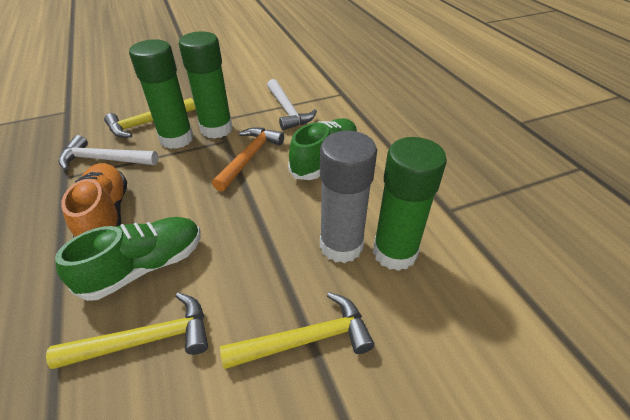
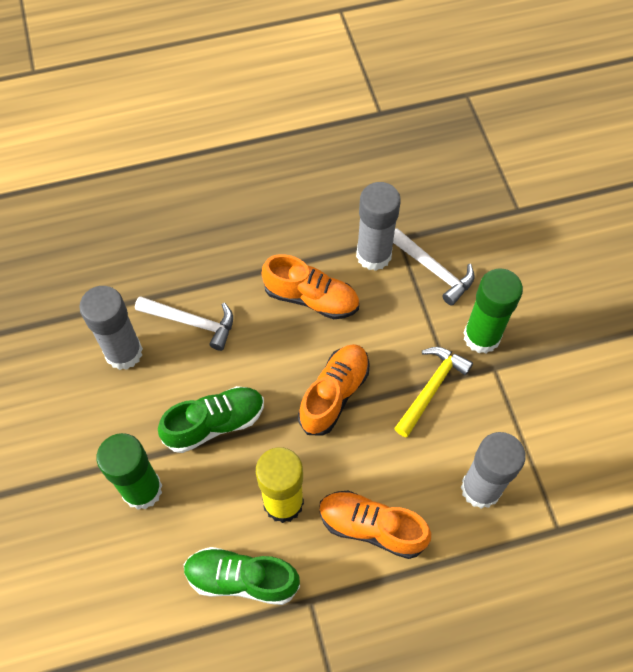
green glue stick: 3 -> 2
grey glue stick: 1 -> 3
orange hammer: 1 -> 0
orange shoe: 1 -> 3
yellow glue stick: 0 -> 1
yellow hammer: 3 -> 1

